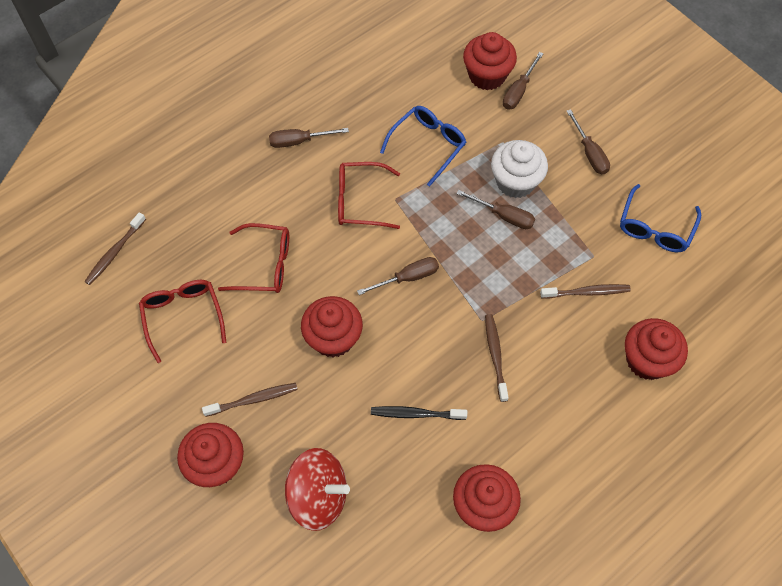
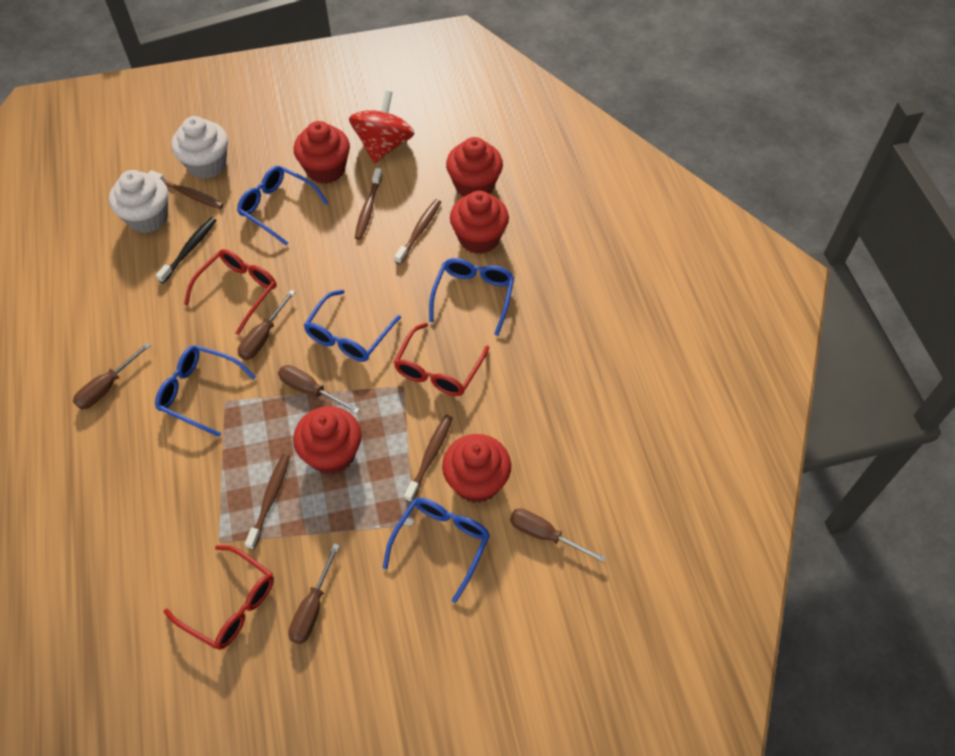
blue glasses: 2 -> 5
brown toothbrush: 4 -> 5
white cupcake: 1 -> 2

